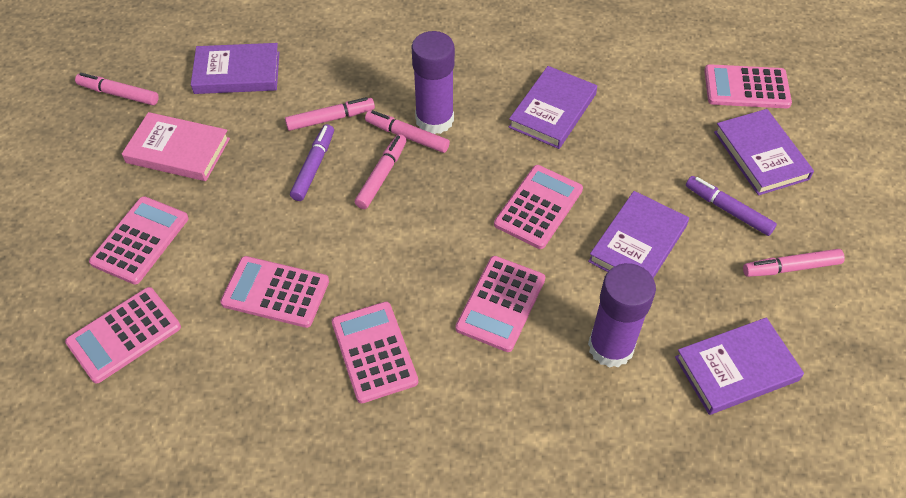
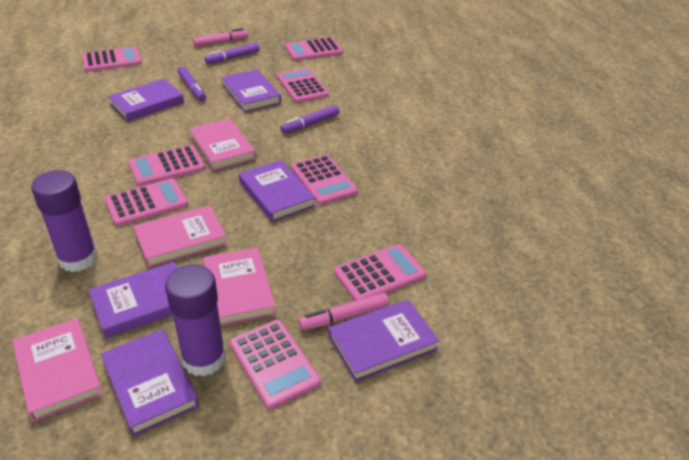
pink book: 1 -> 4
pink calculator: 7 -> 8
pink marker: 5 -> 2
purple book: 5 -> 6
purple marker: 2 -> 3

